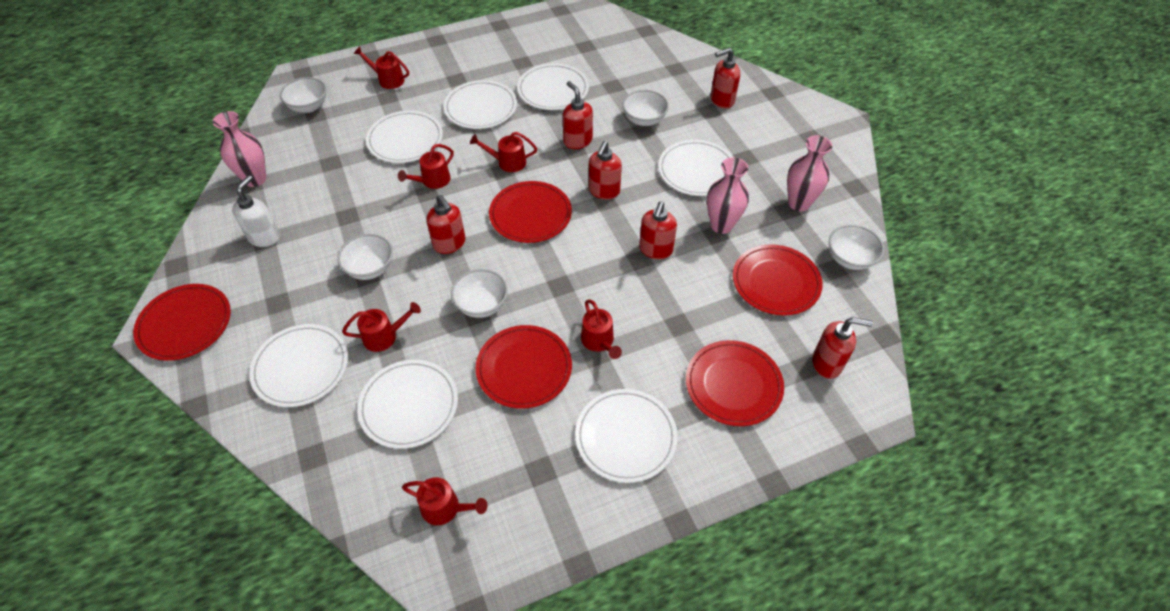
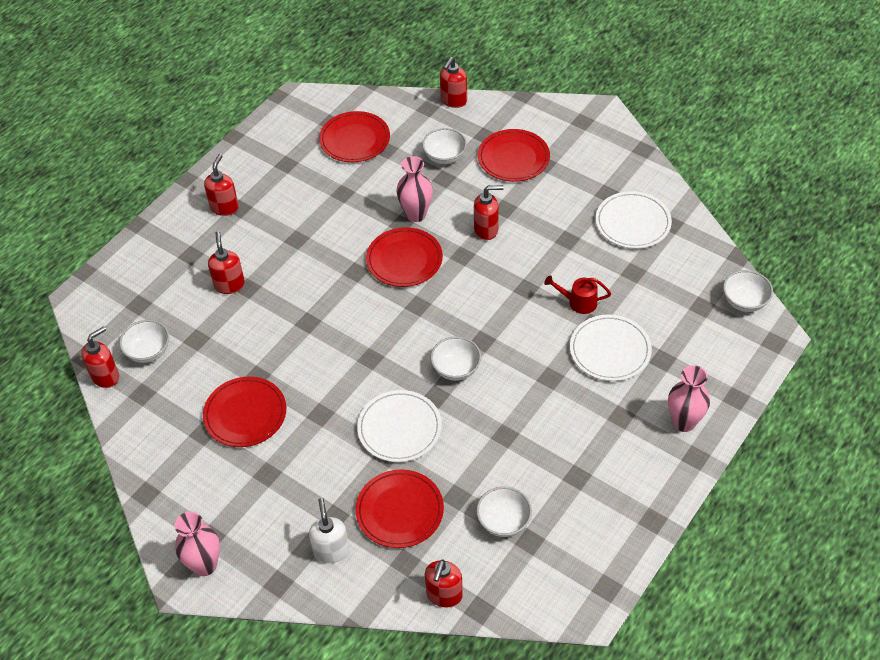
red watering can: 6 -> 1
white plate: 7 -> 3

